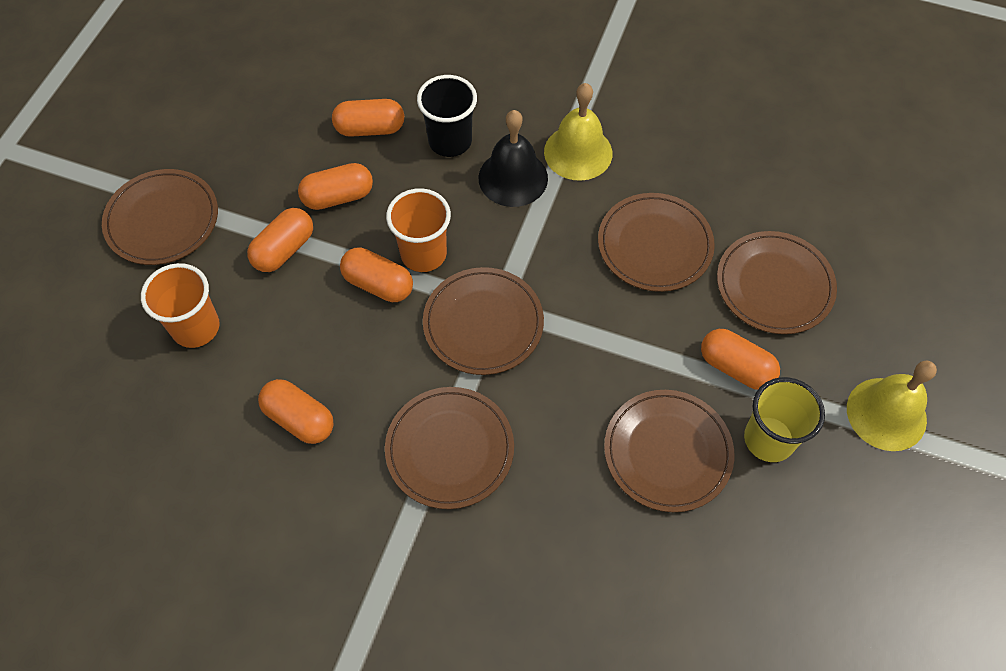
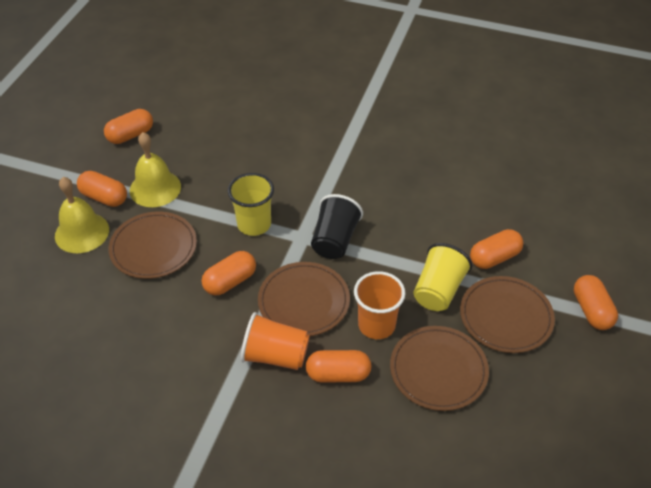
black bell: 1 -> 0
brown plate: 6 -> 4
yellow cup: 1 -> 2

